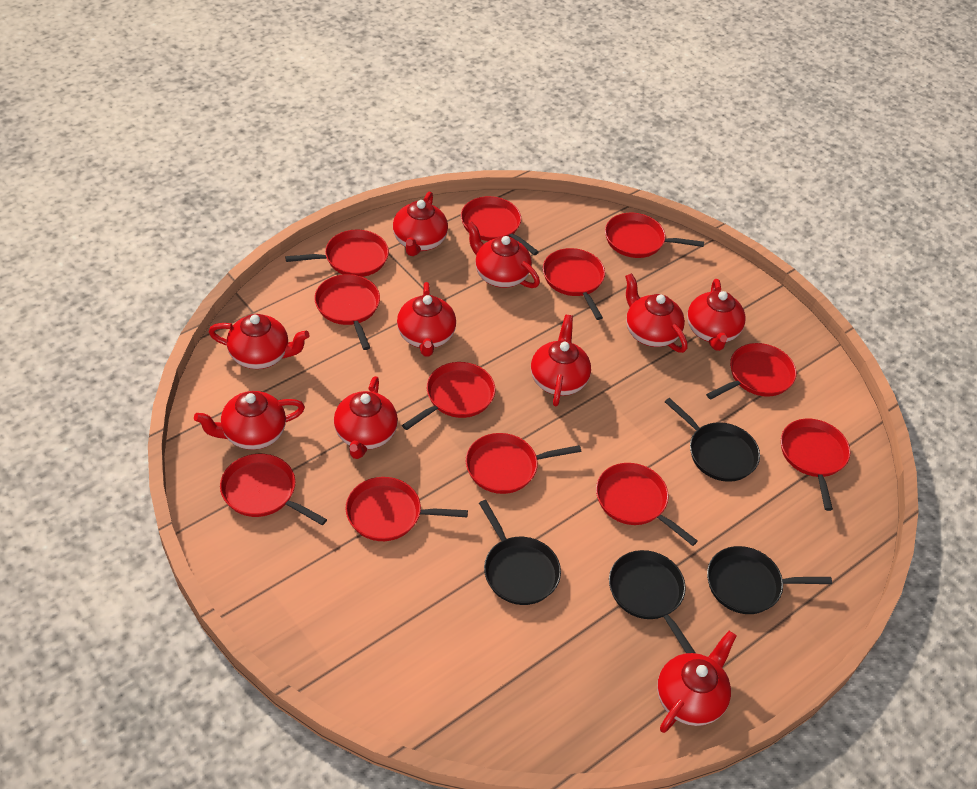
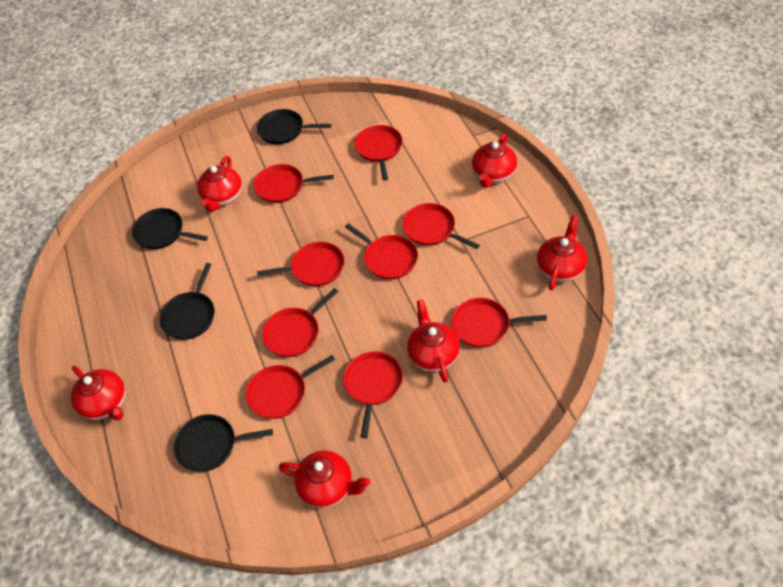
red pan: 12 -> 9
red teapot: 10 -> 6

